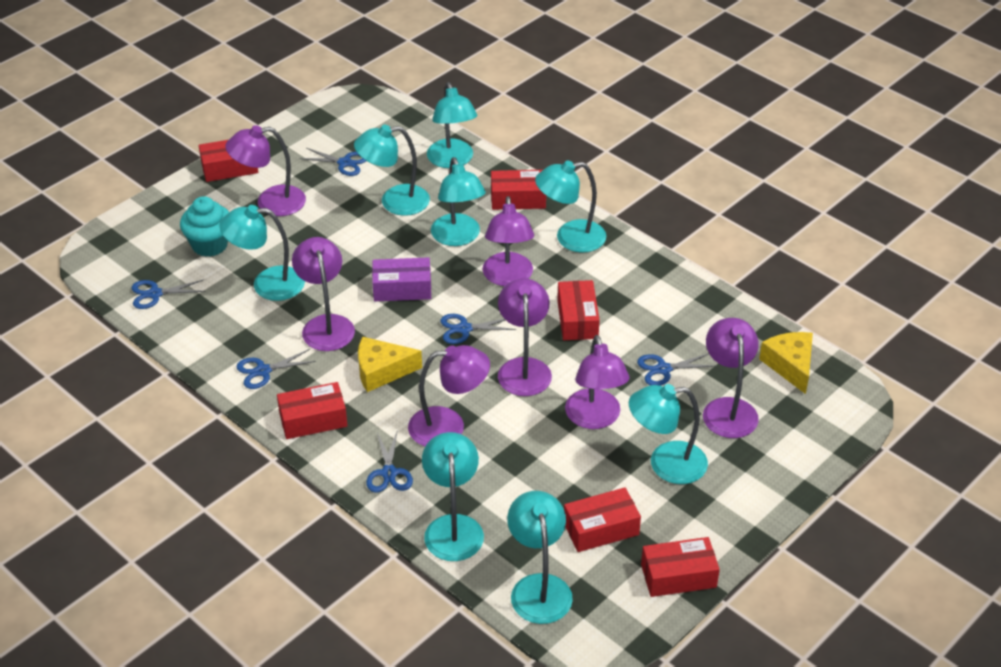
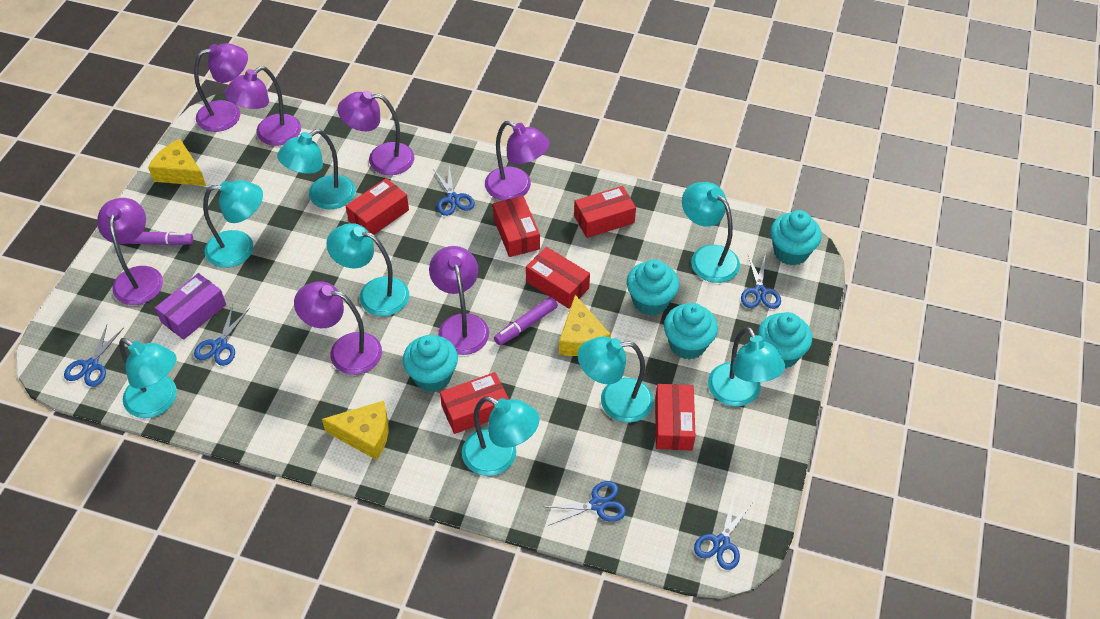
purple marker: 0 -> 2
turquoise cupcake: 1 -> 5
yellow cheese: 2 -> 3

